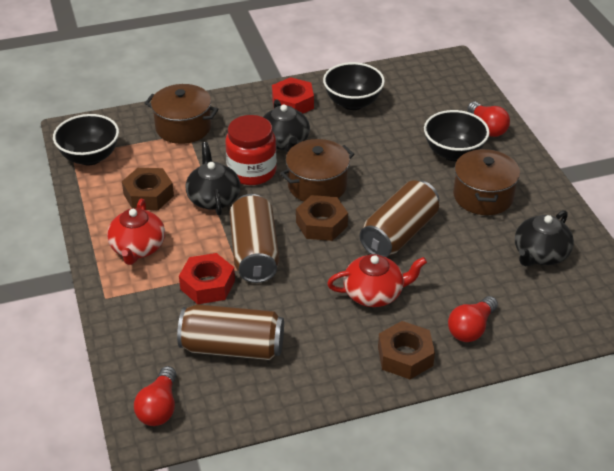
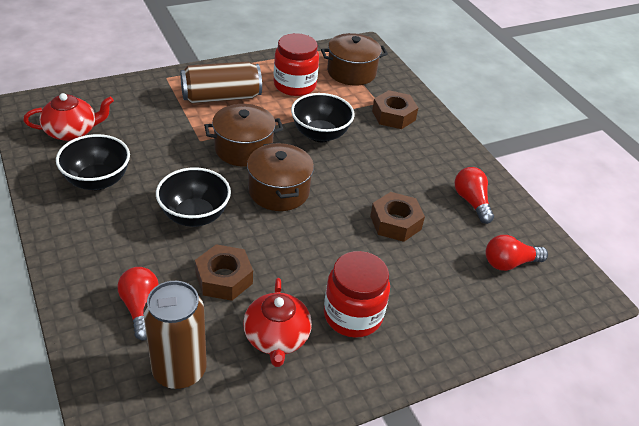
black teapot: 3 -> 0
brown can: 3 -> 2
red jar: 1 -> 2
red nut: 2 -> 0

